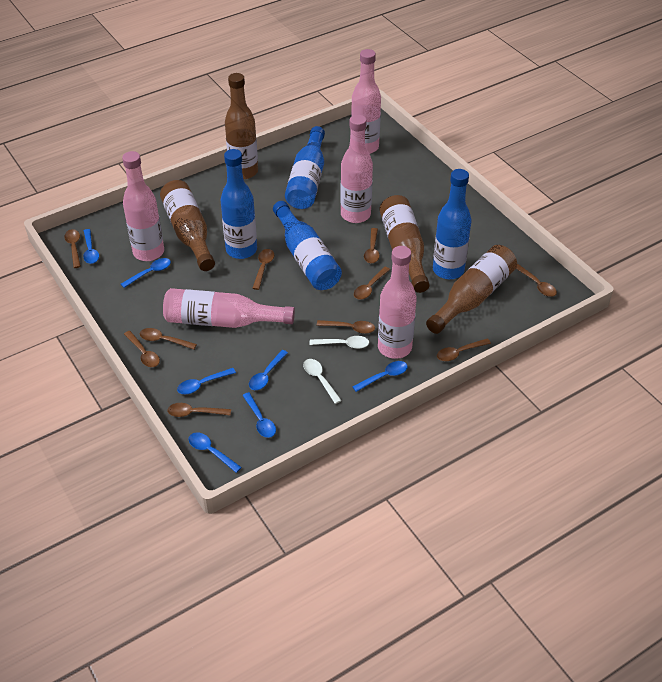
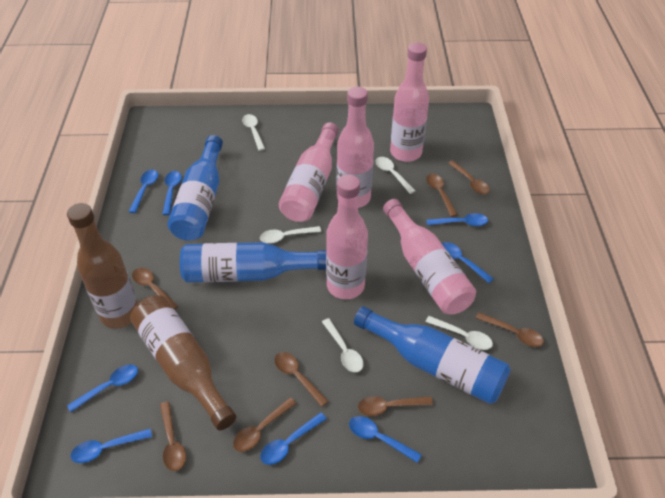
blue bottle: 4 -> 3
blue spoon: 7 -> 8
brown bottle: 4 -> 2
brown spoon: 10 -> 8
white spoon: 2 -> 5

